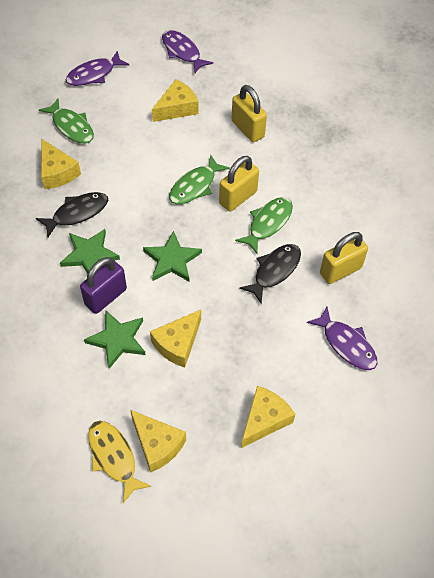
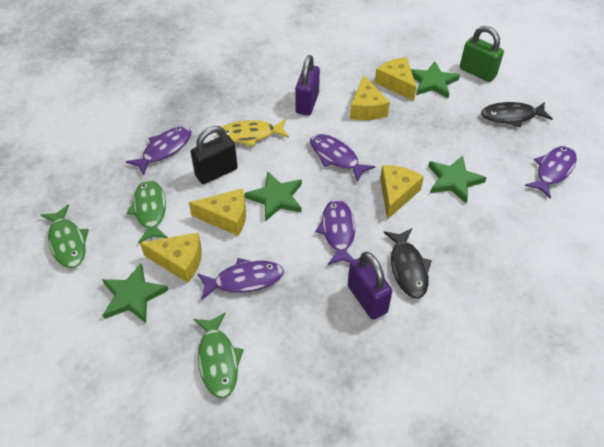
black padlock: 0 -> 1
green padlock: 0 -> 1
green star: 3 -> 4
purple fish: 3 -> 5
purple padlock: 1 -> 2
yellow padlock: 3 -> 0

